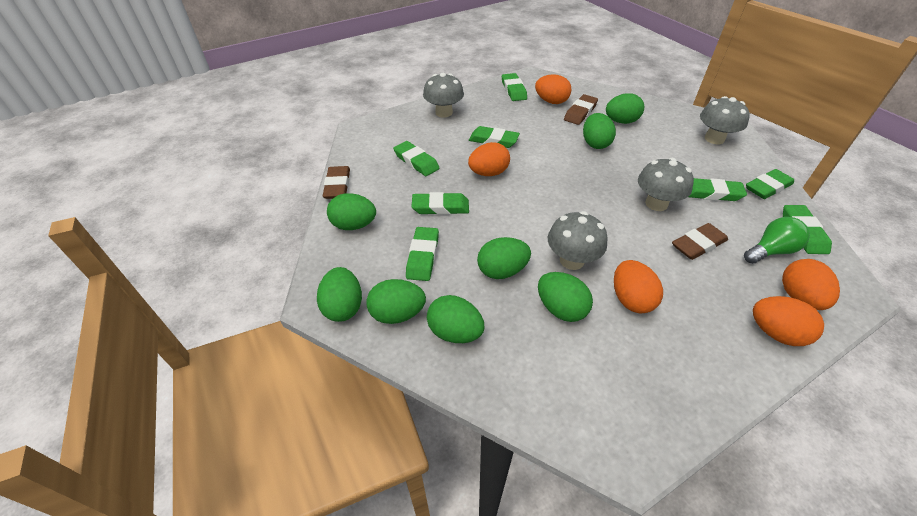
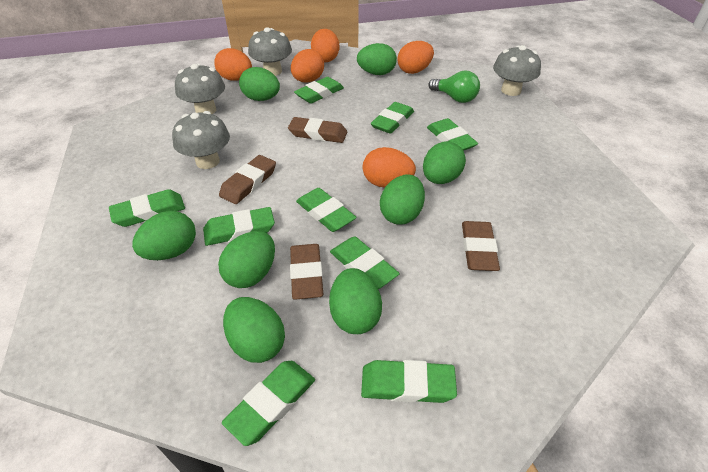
brown eraser: 3 -> 4
green eraser: 8 -> 9

